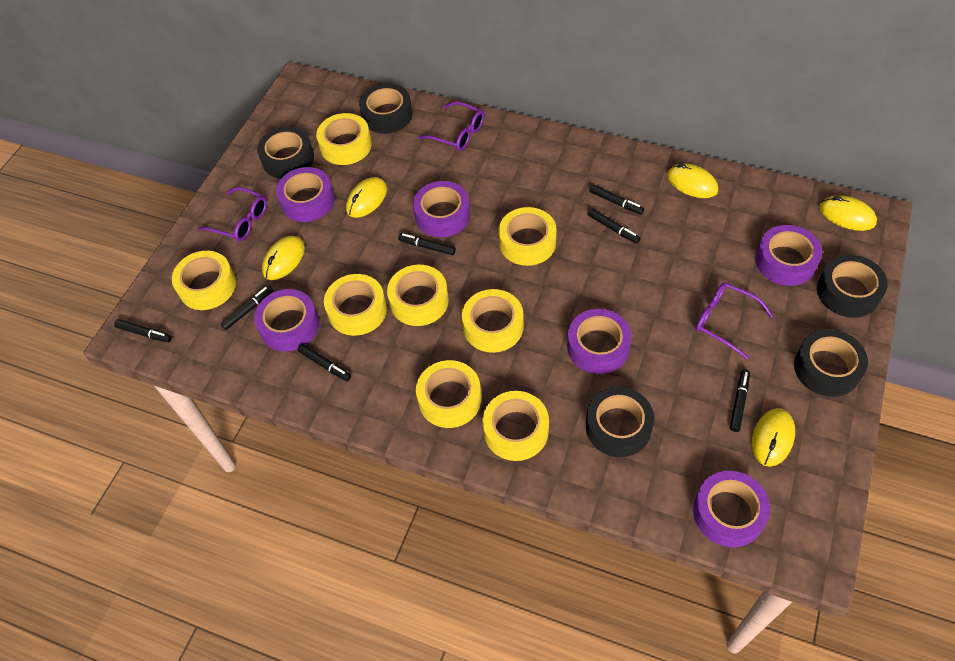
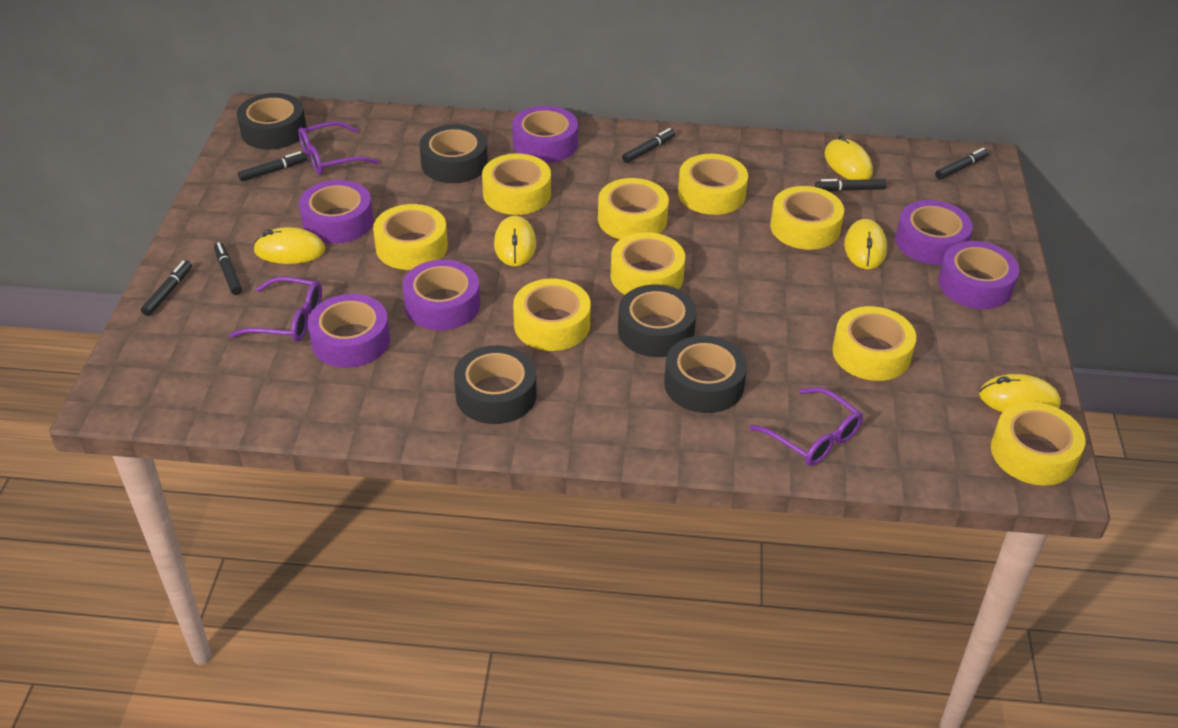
black marker: 7 -> 6
yellow tape: 8 -> 9

